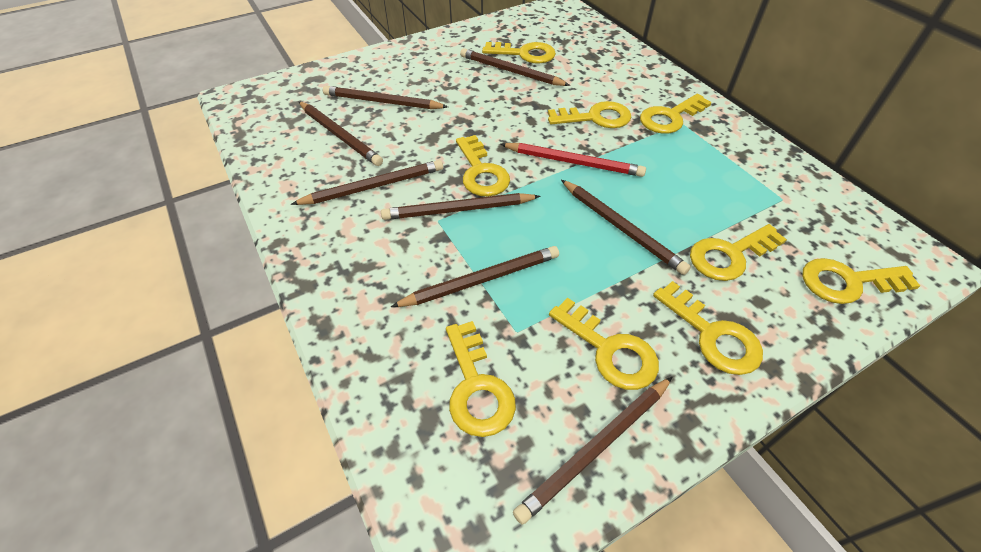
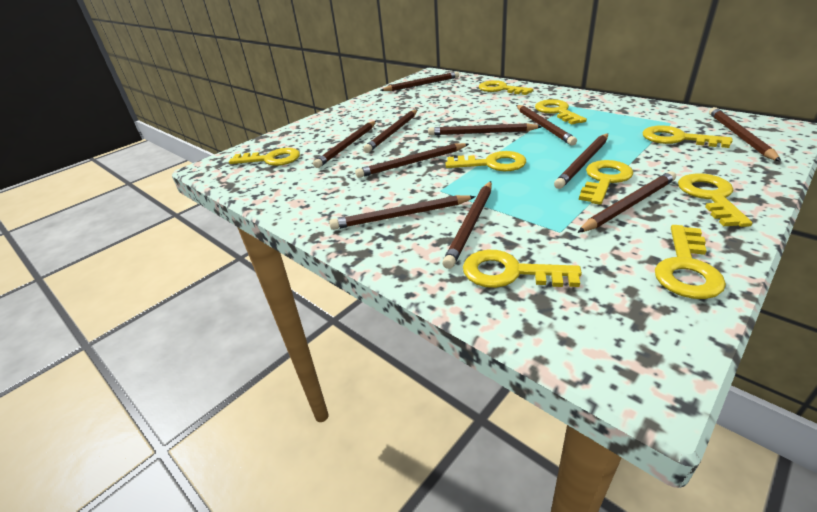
brown pencil: 8 -> 11
red pencil: 1 -> 0

